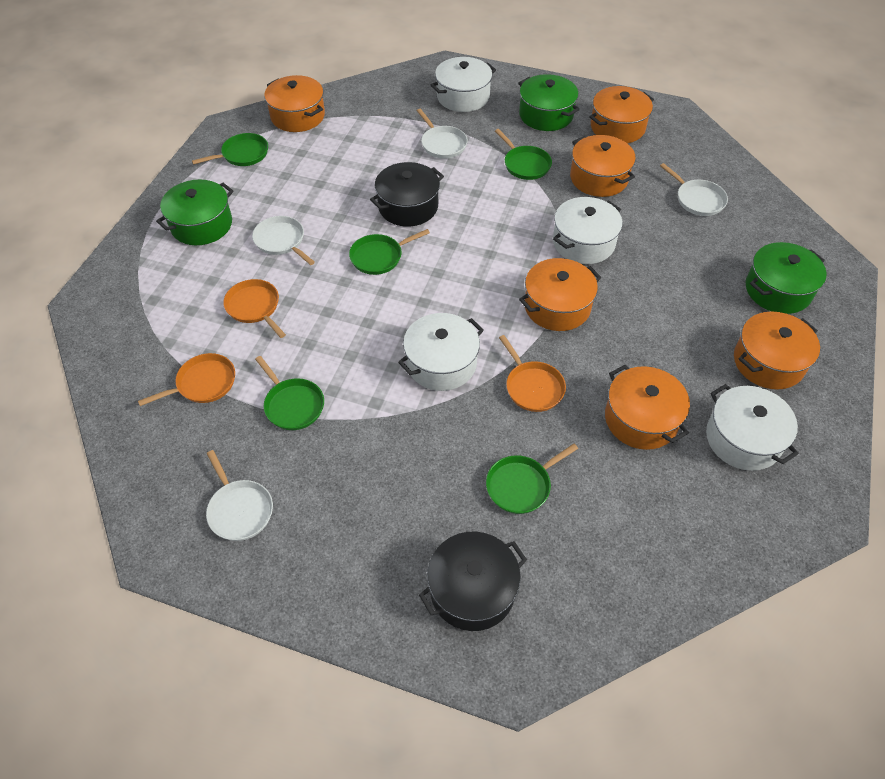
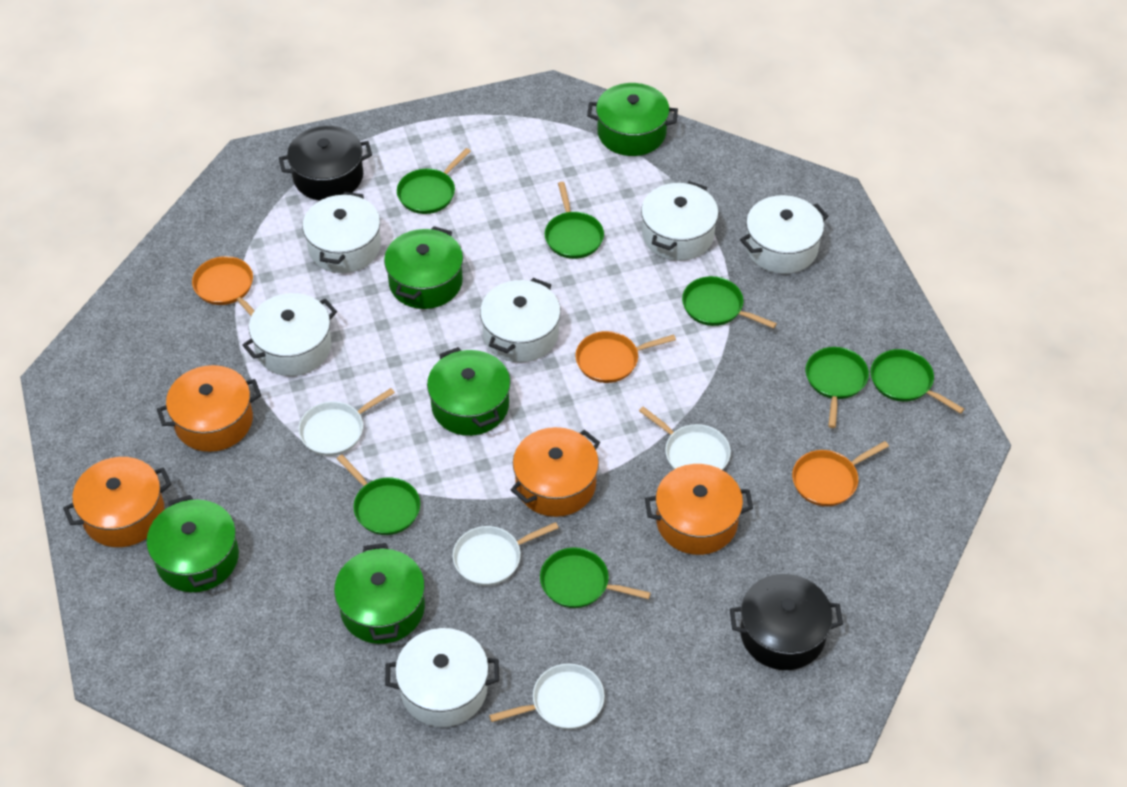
green pan: 5 -> 7
green pot: 3 -> 5
orange pot: 6 -> 4
white pot: 4 -> 6

